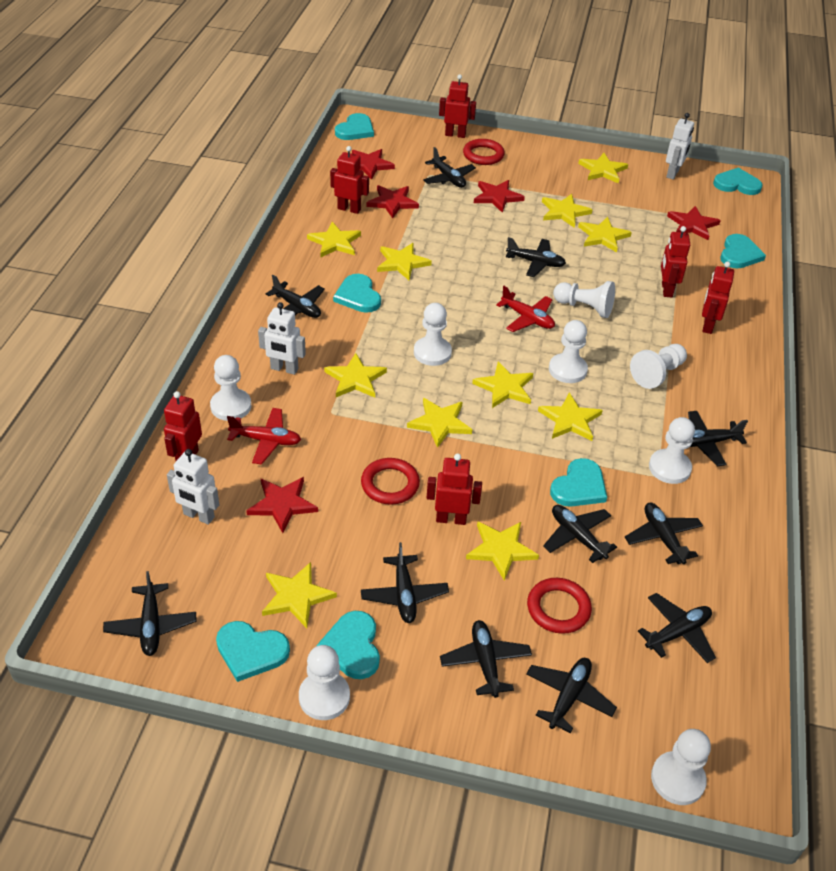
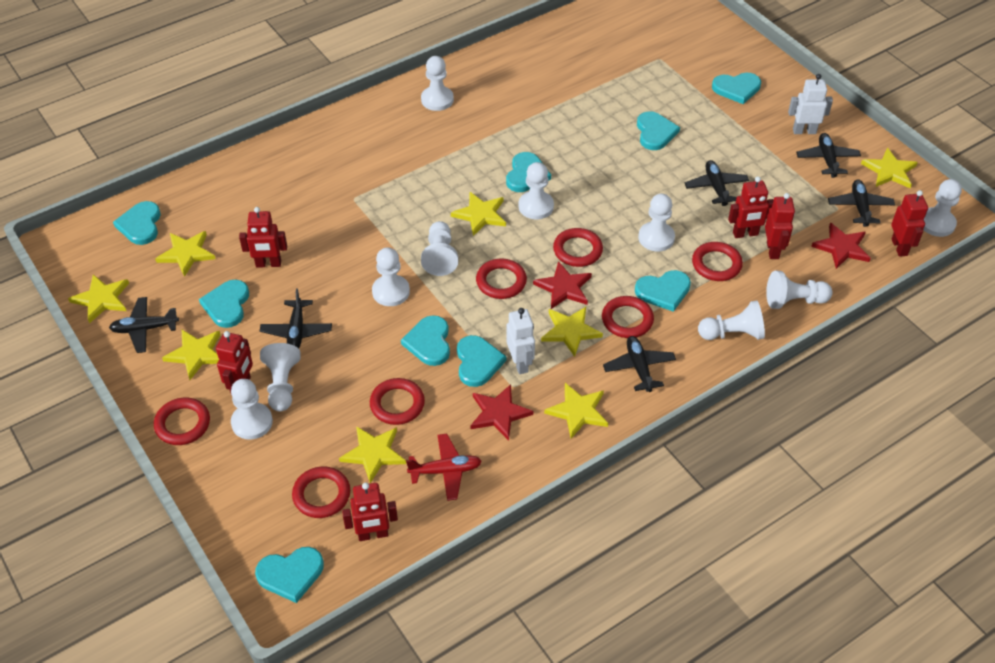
black plane: 11 -> 6
red plane: 2 -> 1
red ring: 3 -> 7
red star: 5 -> 3
turquoise heart: 7 -> 9
white pawn: 8 -> 10
white robot: 3 -> 2
yellow star: 11 -> 8

